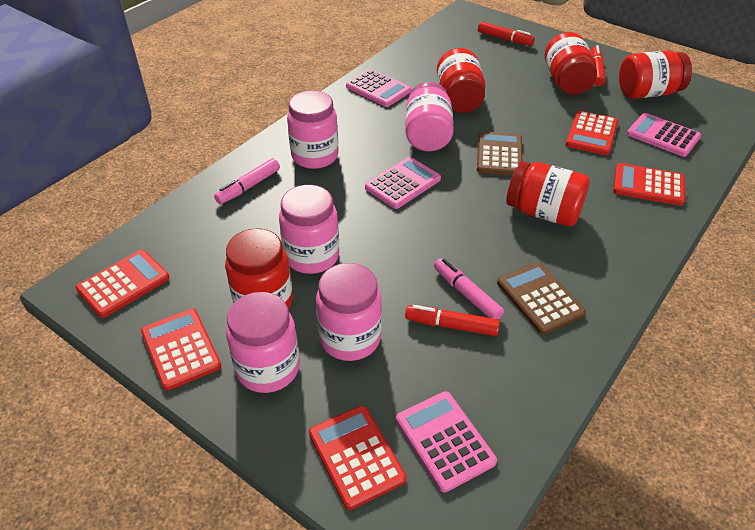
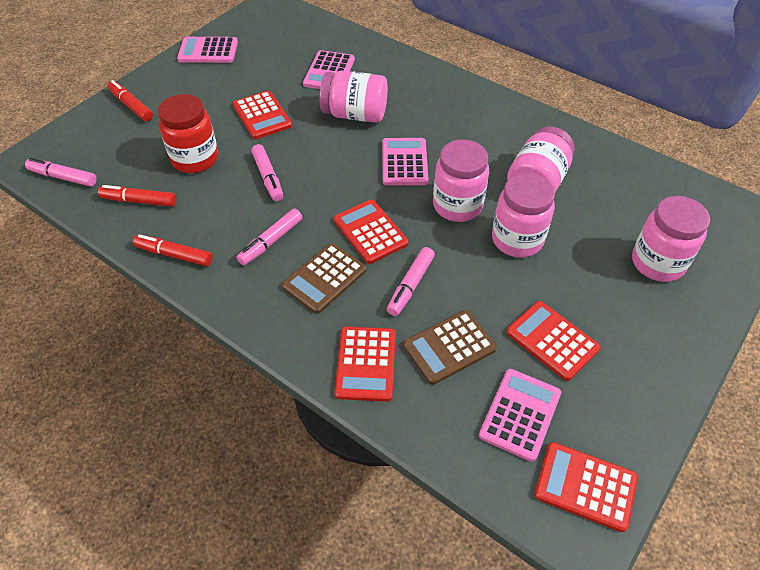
pink marker: 2 -> 4
red jar: 5 -> 1

